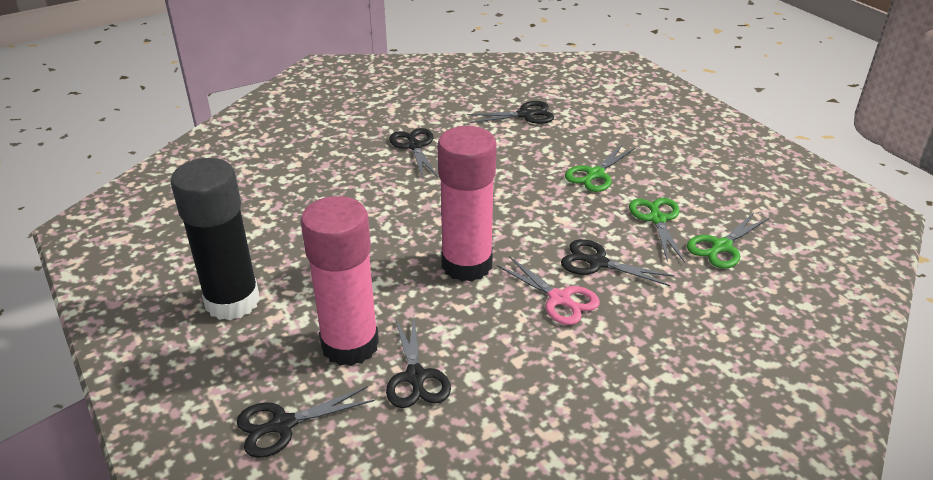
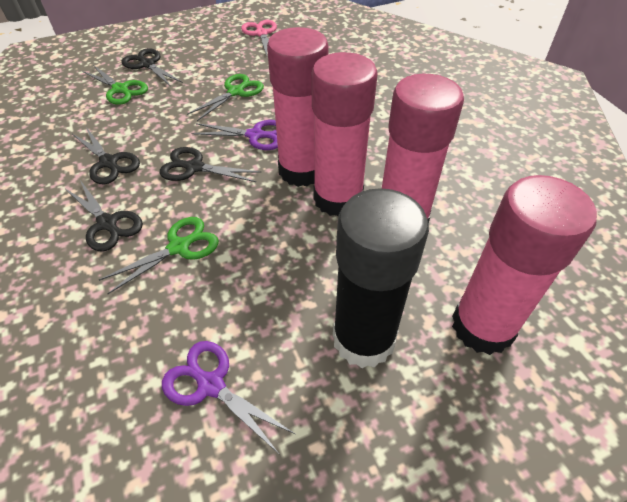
black scissors: 5 -> 4
pink glue stick: 2 -> 4
purple scissors: 0 -> 2

